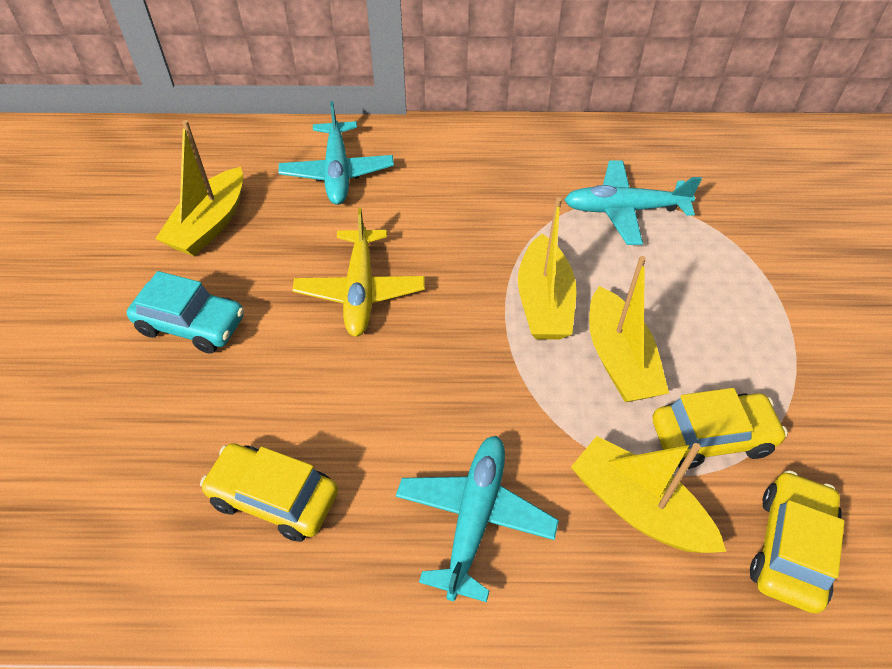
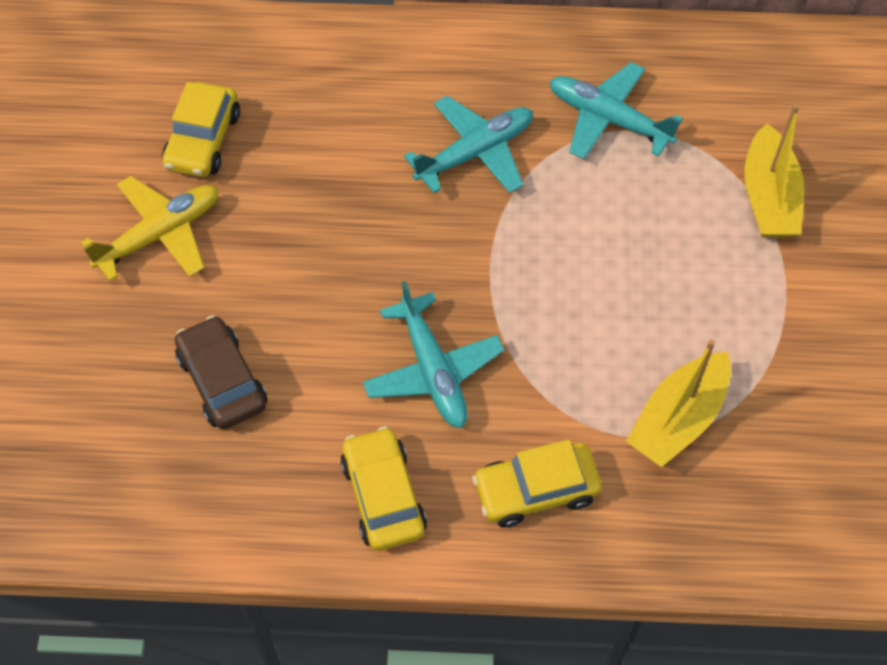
brown car: 0 -> 1
turquoise car: 1 -> 0
yellow boat: 4 -> 2

